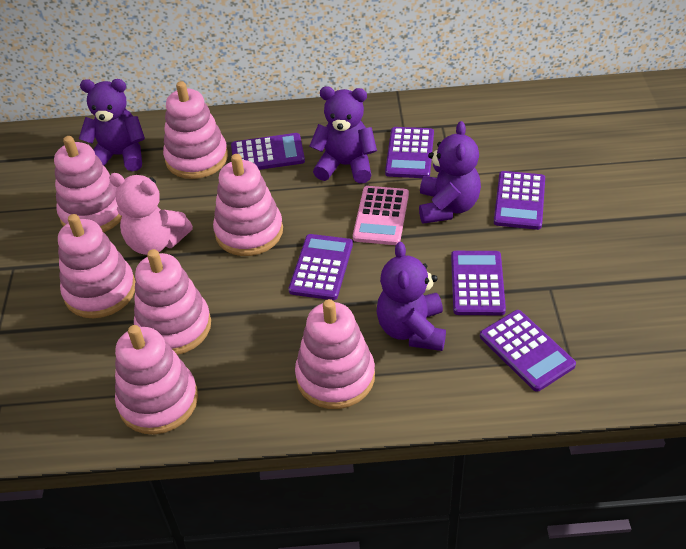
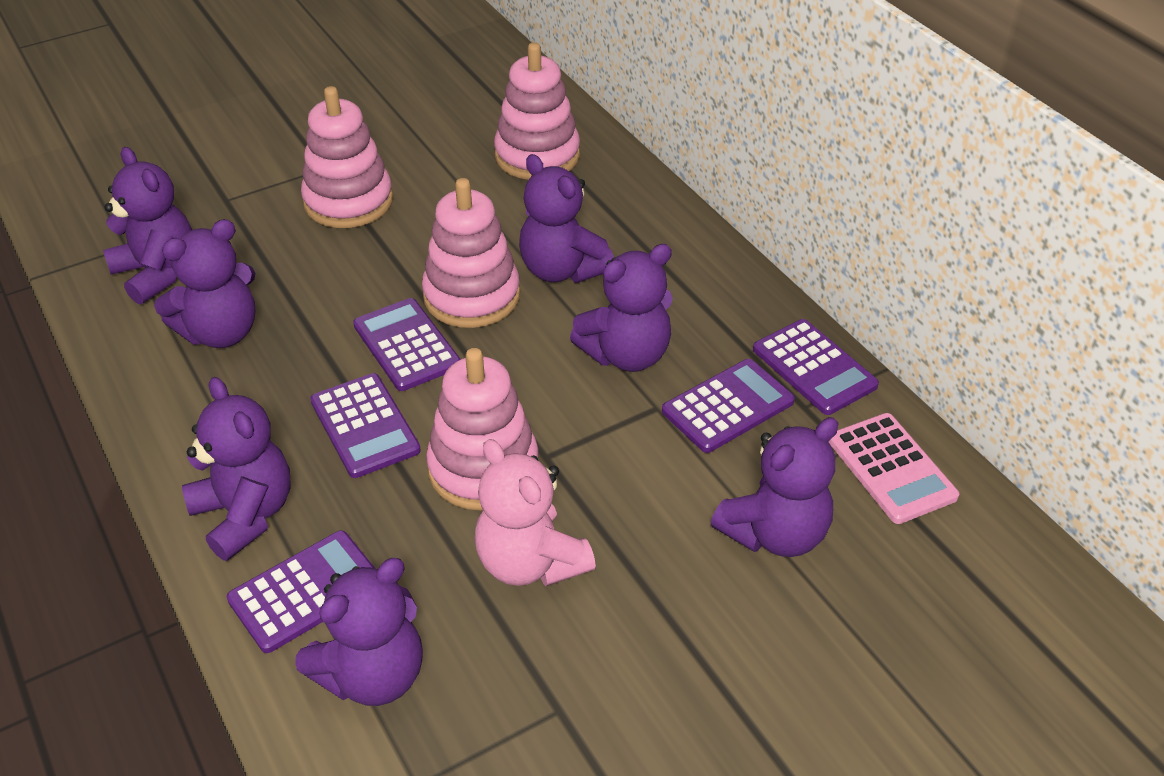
pink stacking toy: 7 -> 4
purple calculator: 6 -> 5
purple teddy bear: 4 -> 7

